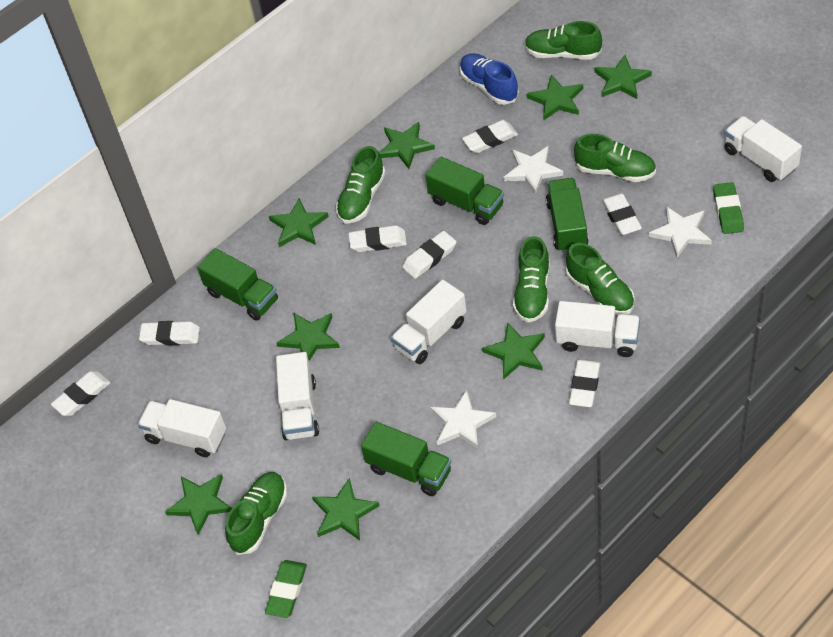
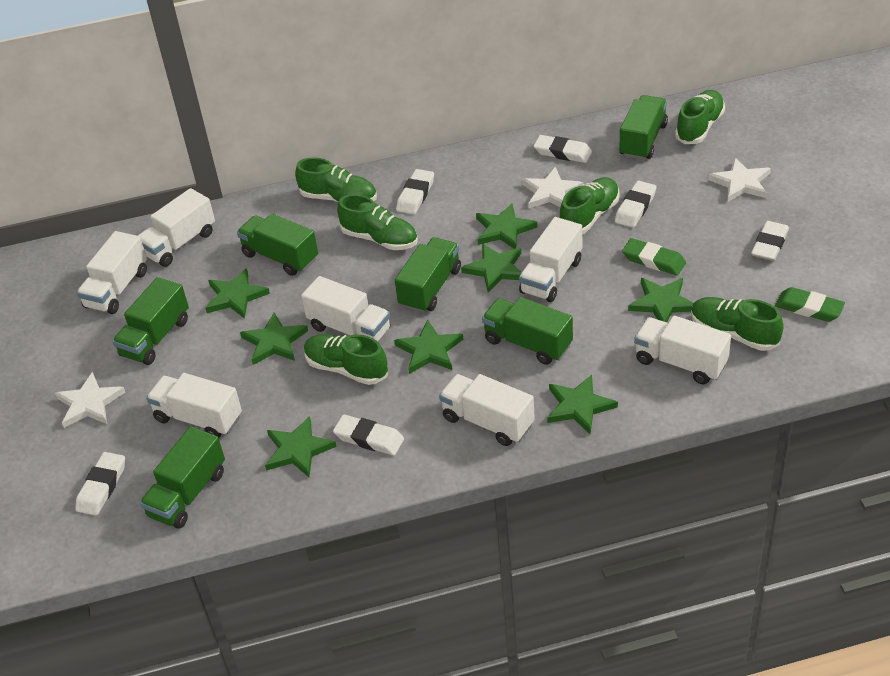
blue shoe: 1 -> 0
green truck: 4 -> 6
white eraser: 7 -> 6
white truck: 5 -> 7

